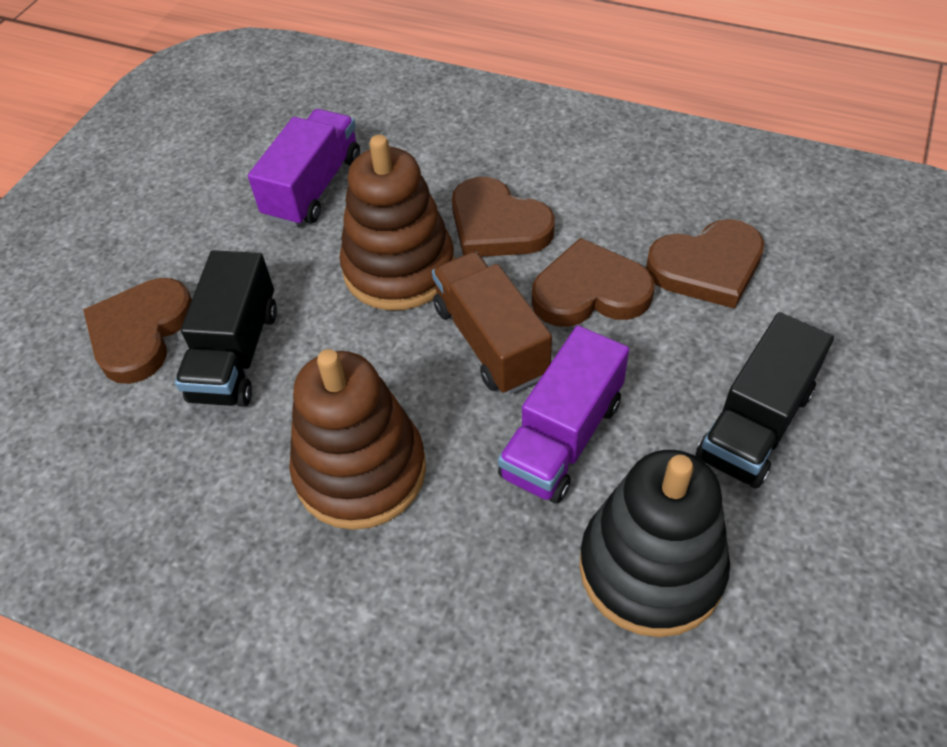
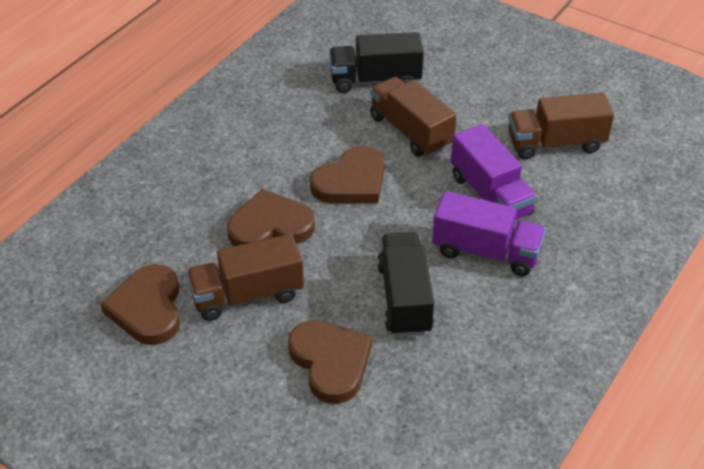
black stacking toy: 1 -> 0
brown stacking toy: 2 -> 0
brown truck: 1 -> 3

